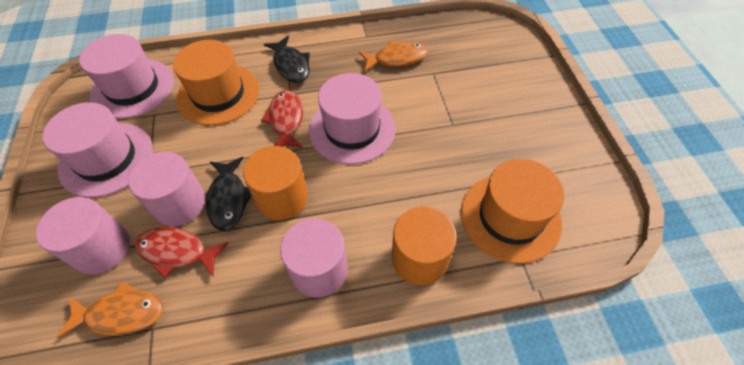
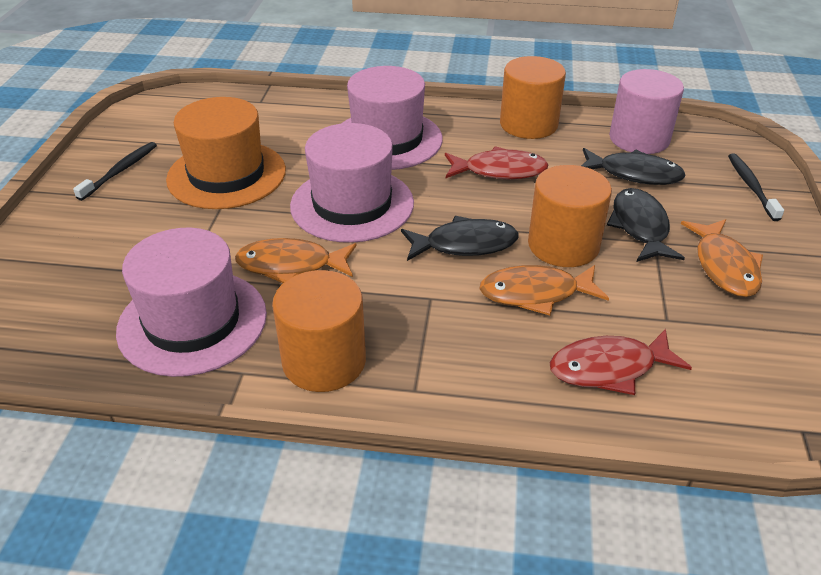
black fish: 2 -> 3
black toothbrush: 0 -> 2
orange cylinder: 2 -> 3
orange fish: 2 -> 3
orange hat: 2 -> 1
pink cylinder: 3 -> 1

